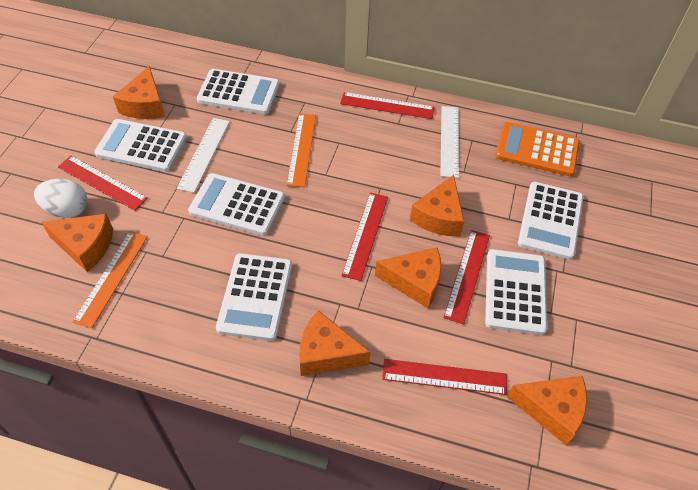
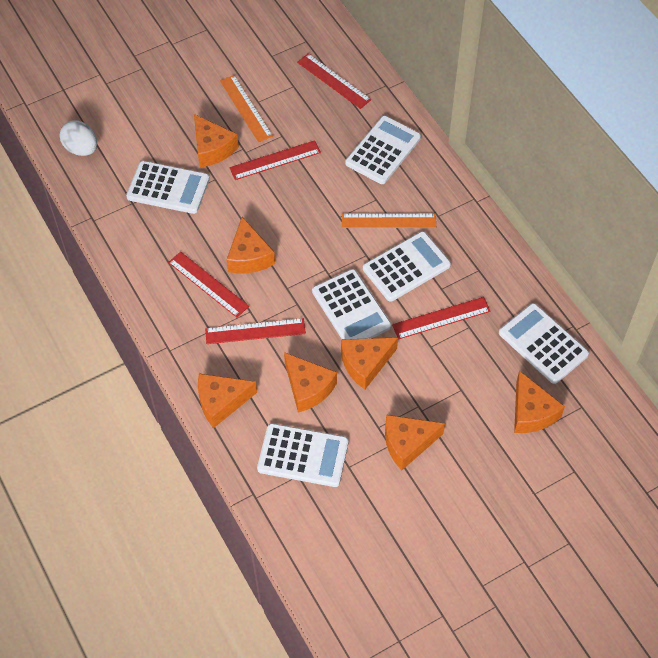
orange calculator: 1 -> 0
orange cheese: 6 -> 7
white ruler: 2 -> 0

